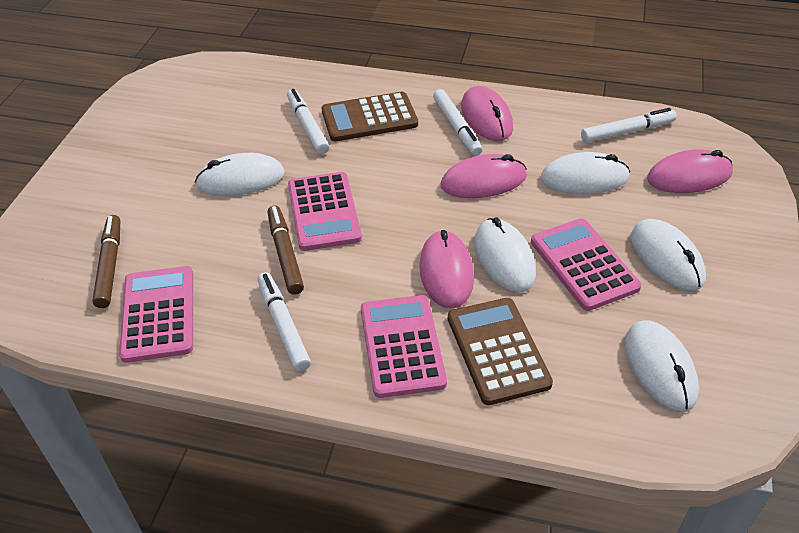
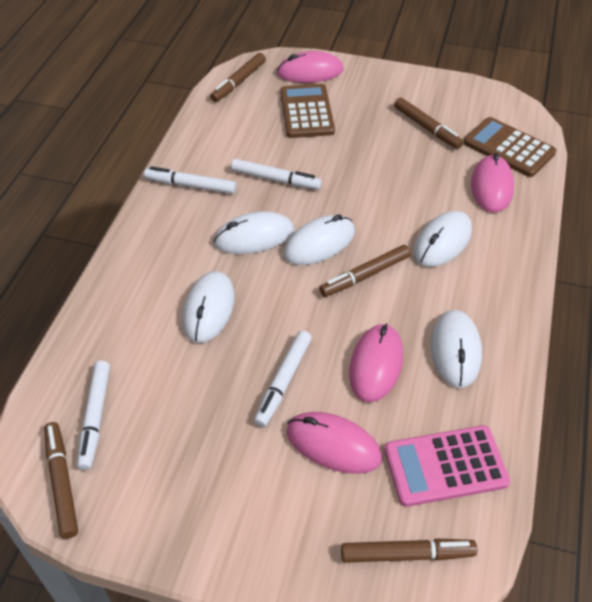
brown marker: 2 -> 5
pink calculator: 4 -> 1

